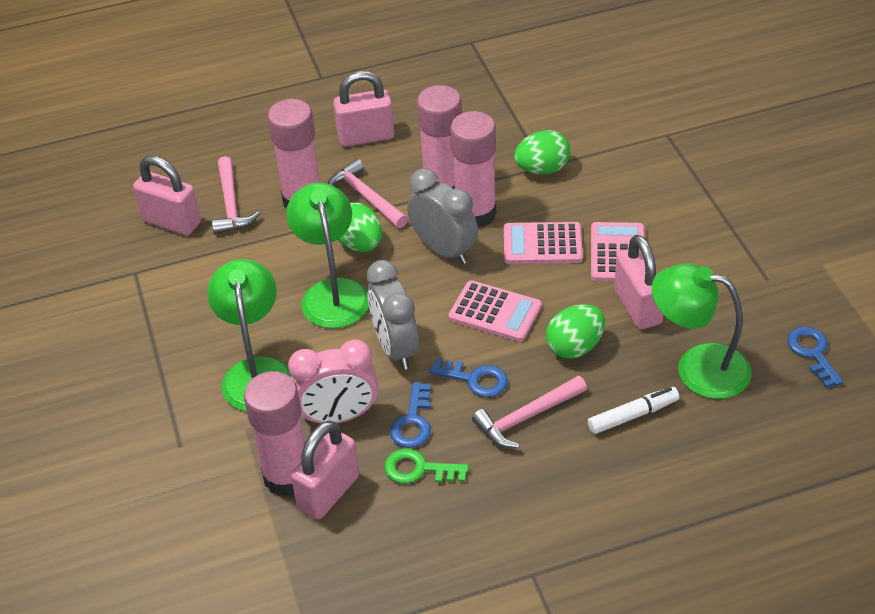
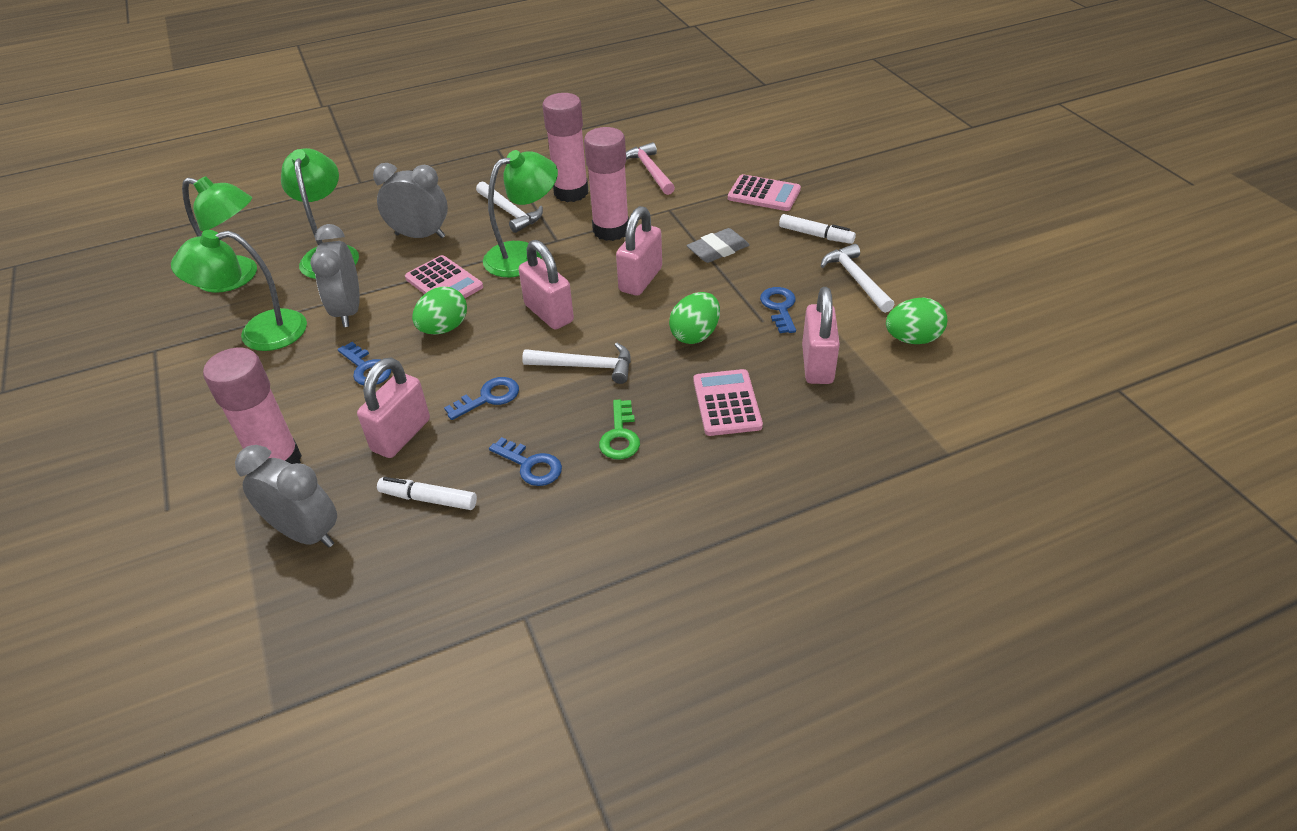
blue key: 3 -> 4
green lamp: 3 -> 4
grey clock: 2 -> 3
grey eraser: 0 -> 1
pink clock: 1 -> 0
pink glue stick: 4 -> 3
pink hammer: 3 -> 1
white hammer: 0 -> 3
white marker: 1 -> 2

